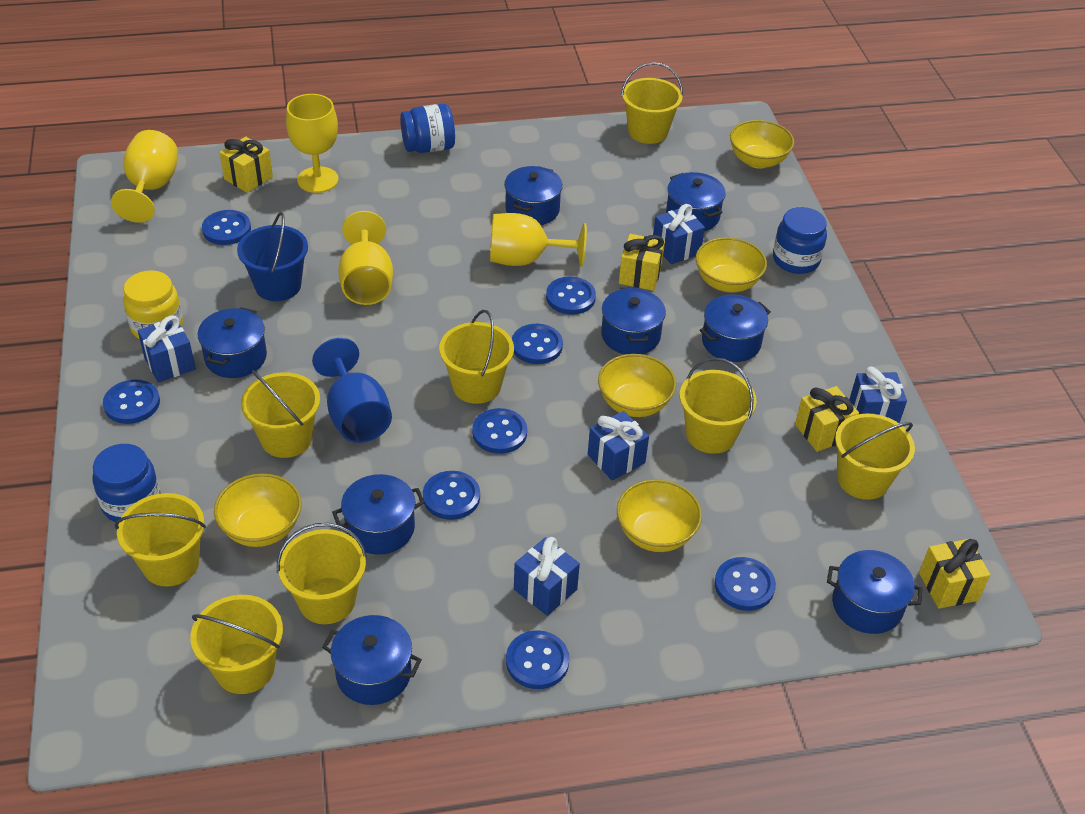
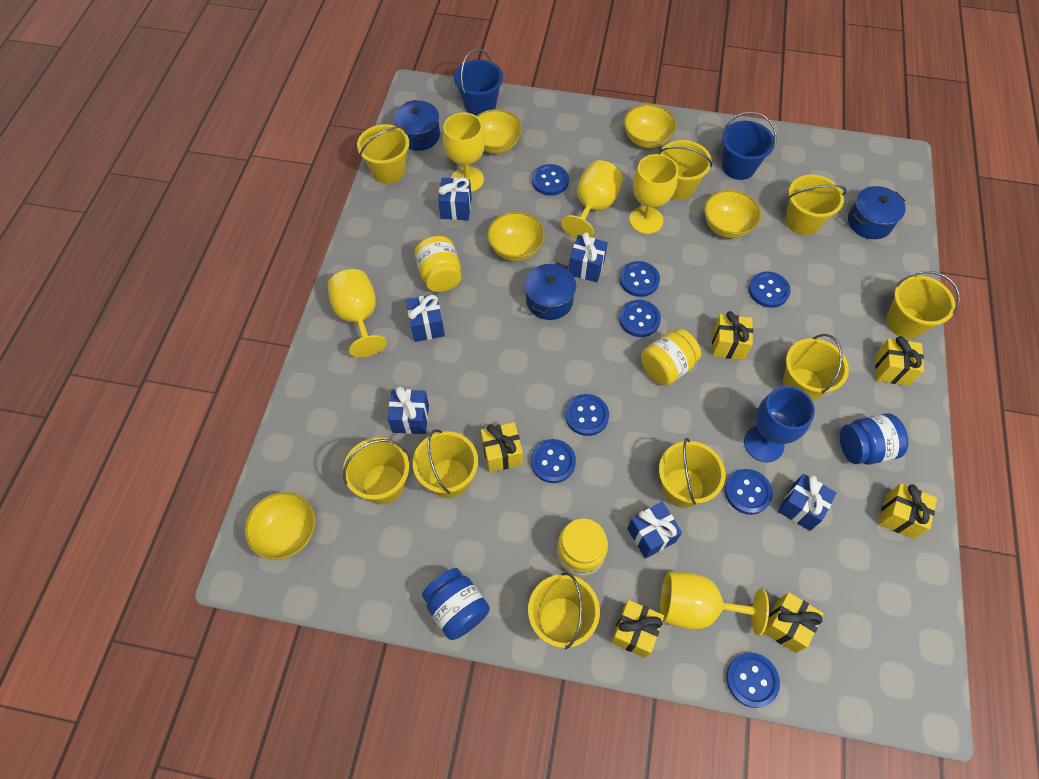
blue bucket: 1 -> 2
blue gift: 5 -> 6
blue jar: 3 -> 2
blue pot: 8 -> 3
yellow bucket: 8 -> 9
yellow gift: 4 -> 6
yellow goblet: 4 -> 5
yellow jar: 1 -> 3

